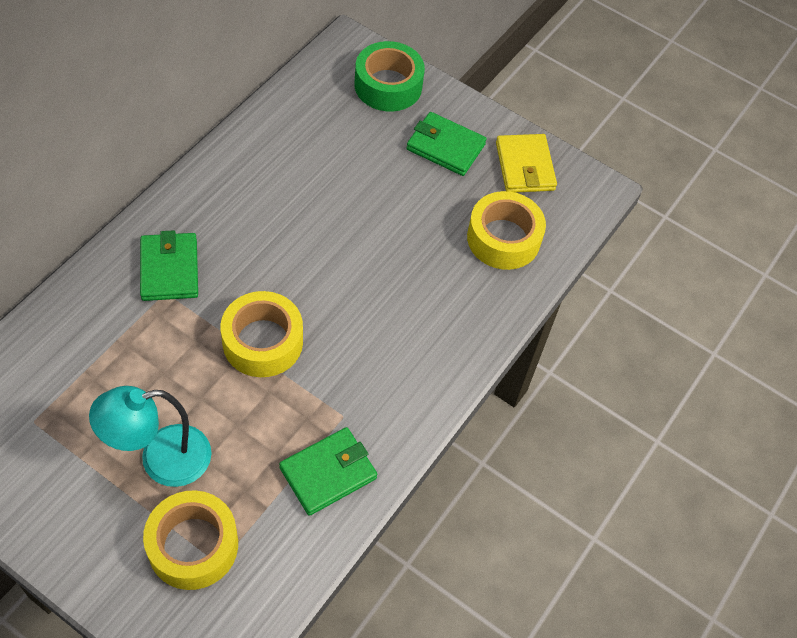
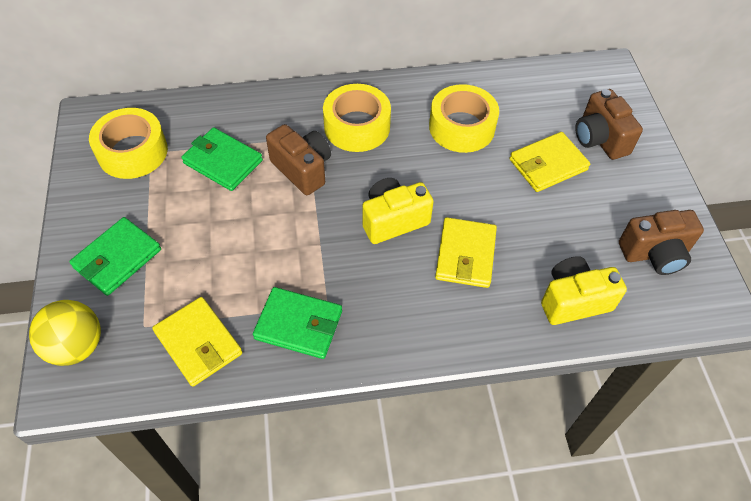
brown camera: 0 -> 3
green tape: 1 -> 0
turquoise lamp: 1 -> 0
yellow ball: 0 -> 1
yellow camera: 0 -> 2
yellow wallet: 1 -> 3

